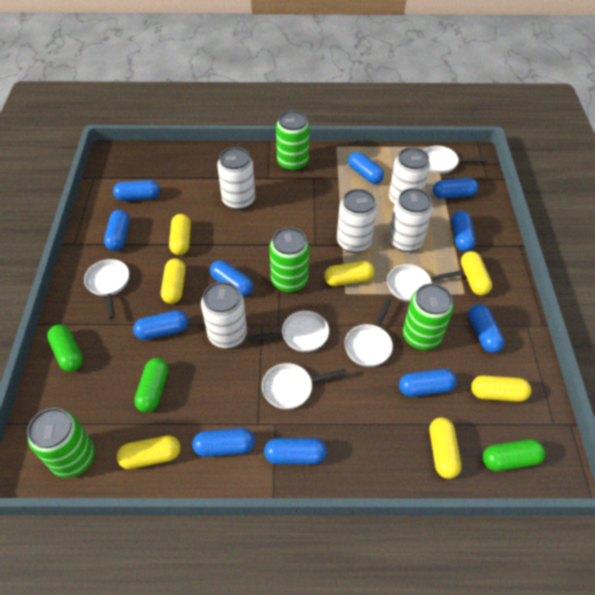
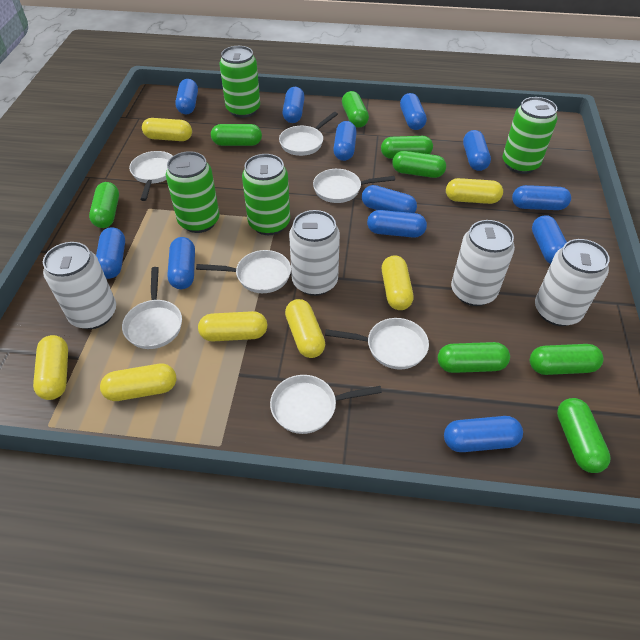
blue capsule: 11 -> 12
green capsule: 3 -> 8
white can: 5 -> 4
white pan: 6 -> 7

